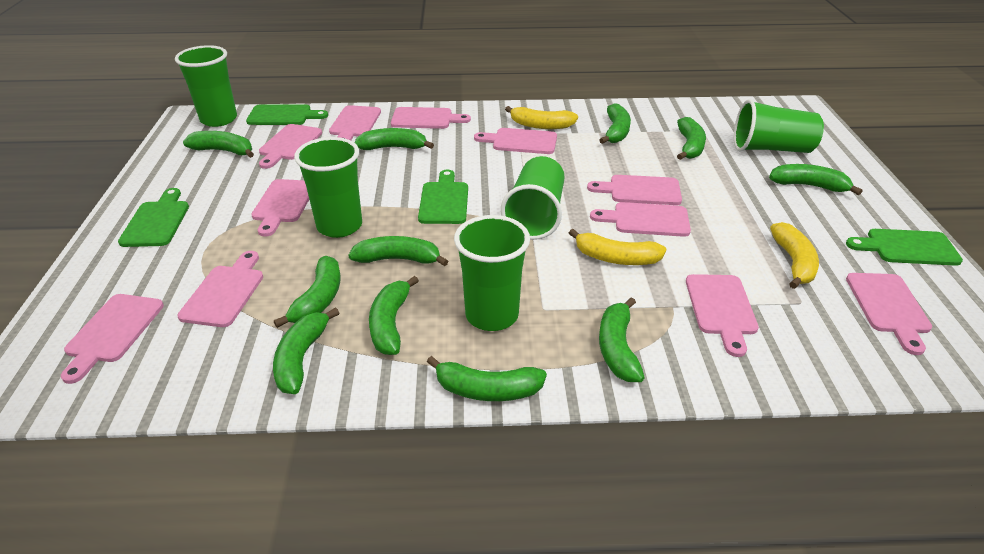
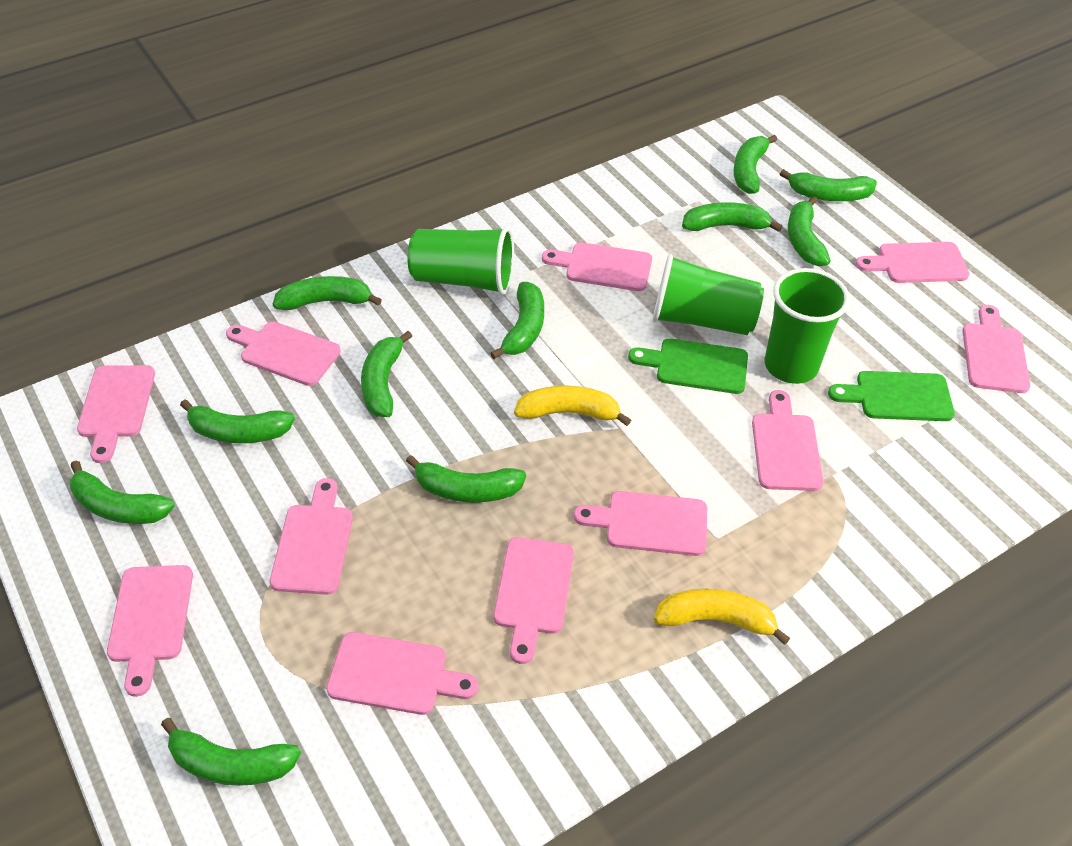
green cup: 5 -> 3
green cutting board: 4 -> 2
yellow banana: 3 -> 2

